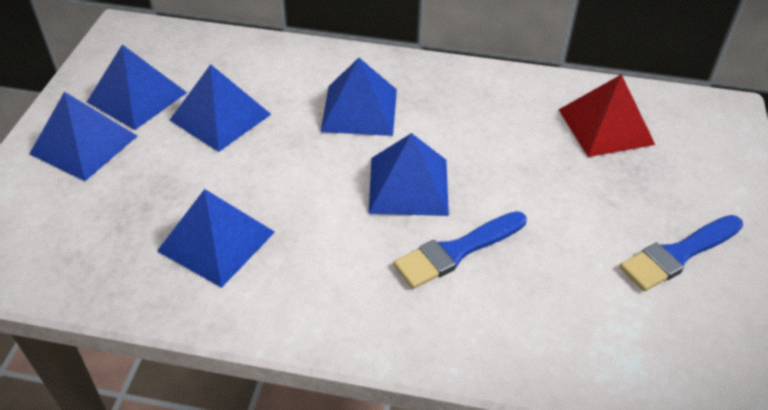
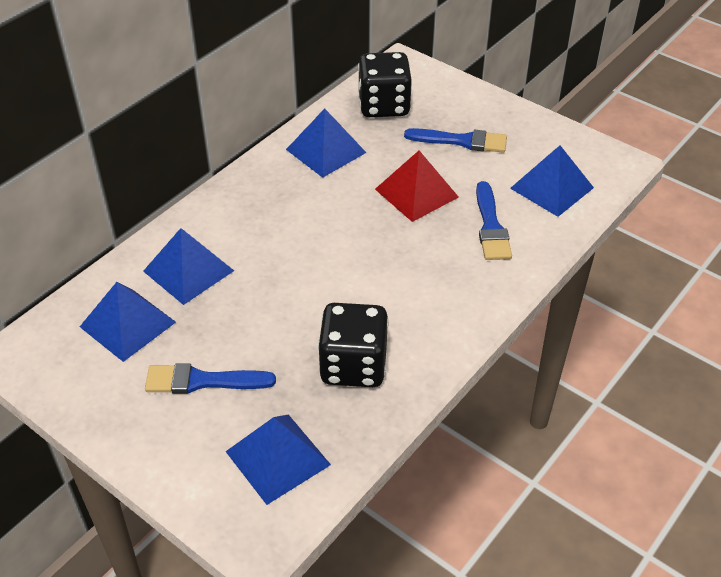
black dice: 0 -> 2
blue brush: 2 -> 3
blue pyramid: 6 -> 5

